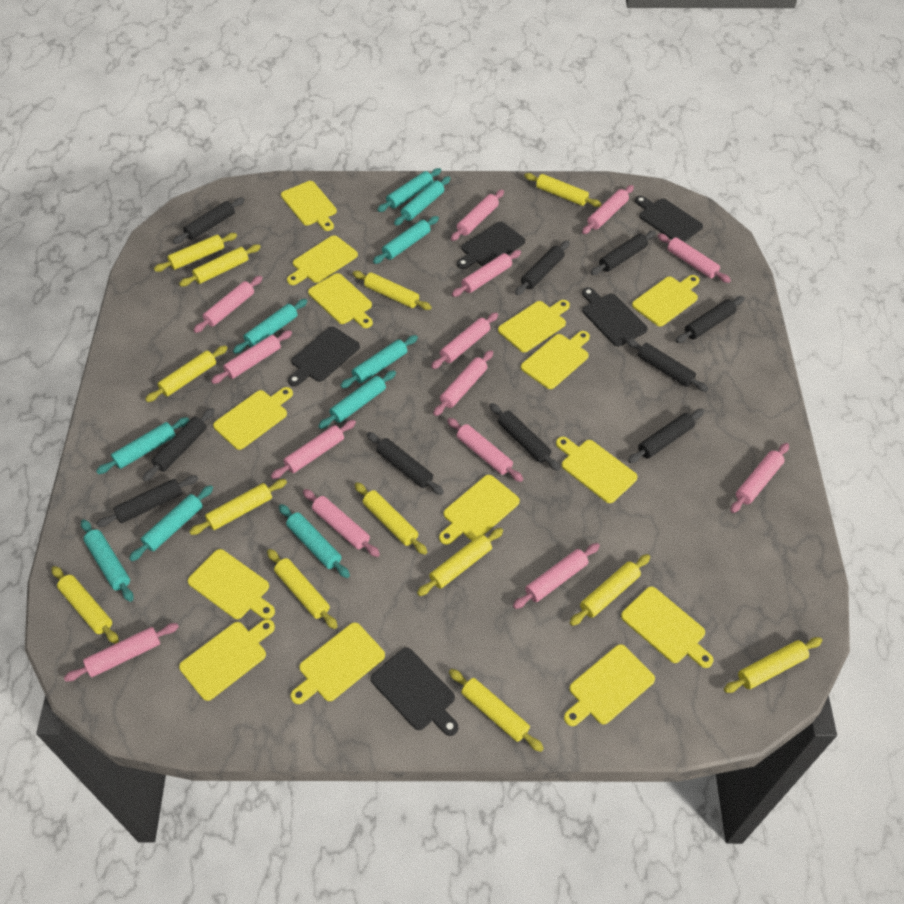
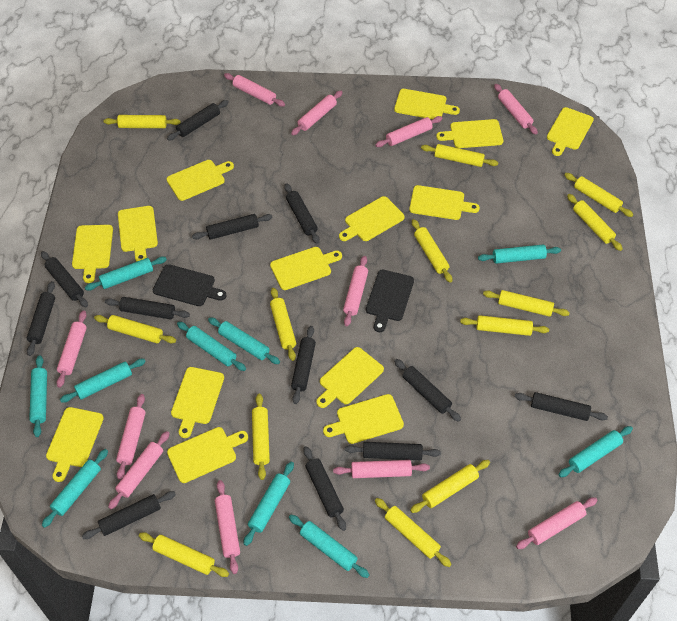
black cutting board: 5 -> 2
black rolling pin: 10 -> 12
pink rolling pin: 14 -> 11

